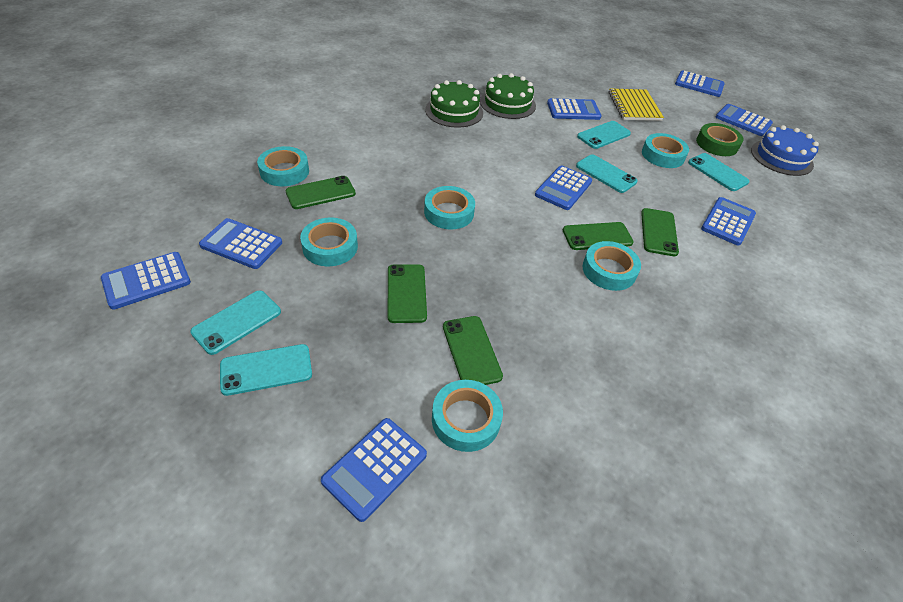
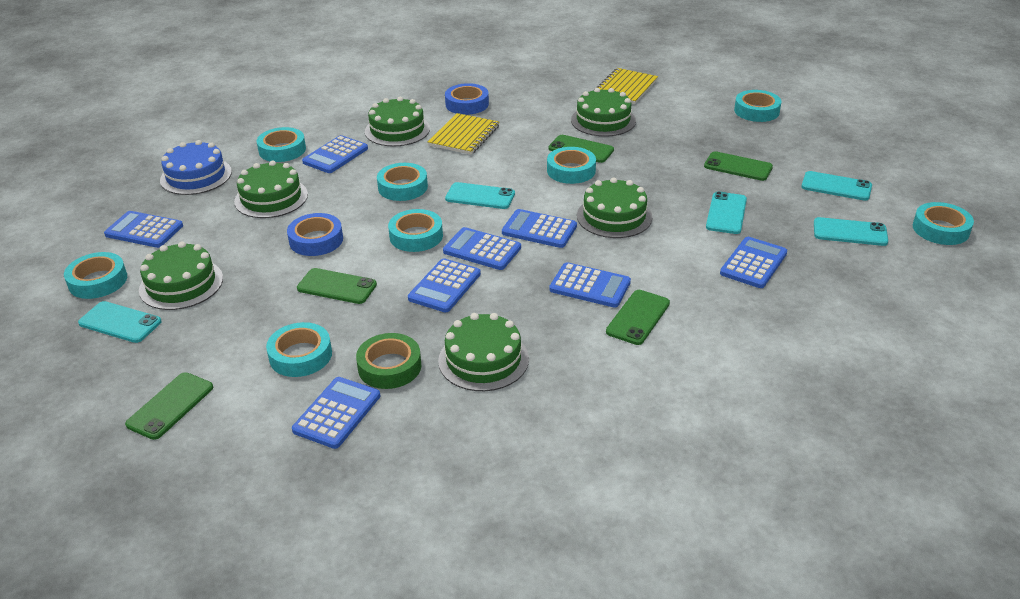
blue tape: 0 -> 2
green cake: 2 -> 6
turquoise tape: 6 -> 8
yellow notebook: 1 -> 2

